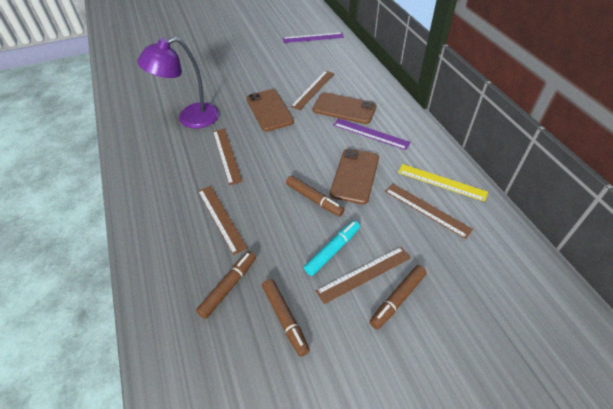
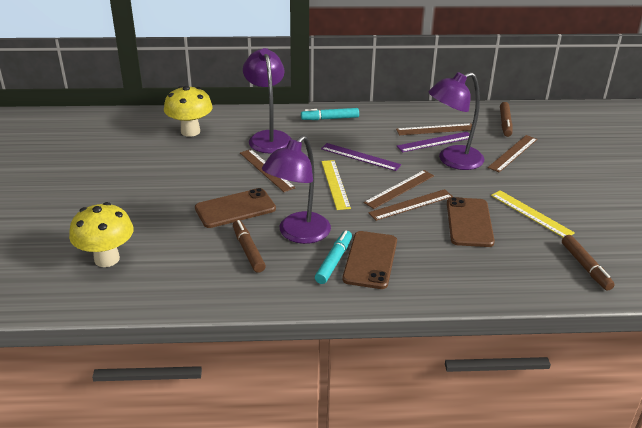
brown marker: 4 -> 3
purple lamp: 1 -> 3
turquoise marker: 1 -> 2
yellow mushroom: 0 -> 2
yellow ruler: 1 -> 2

